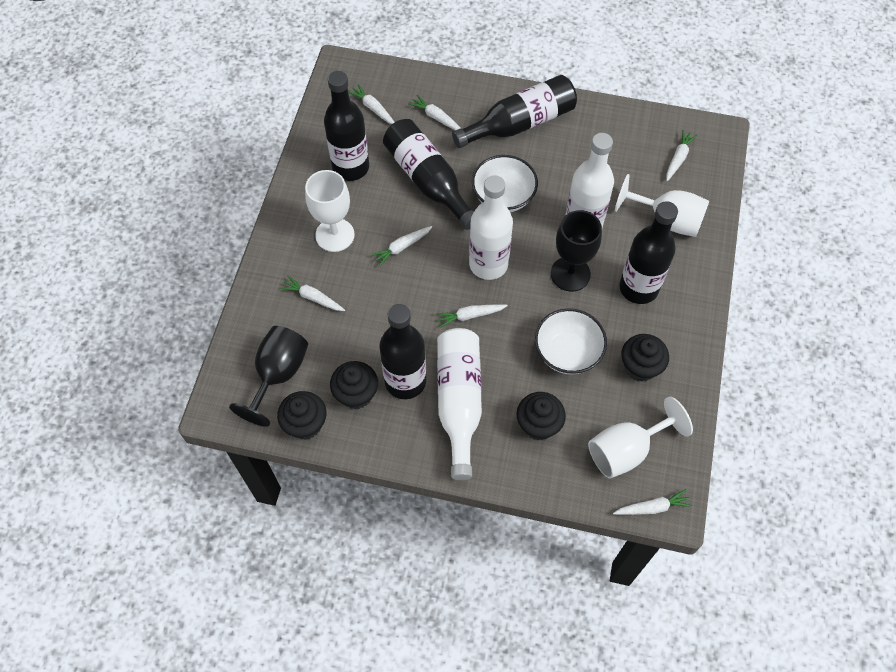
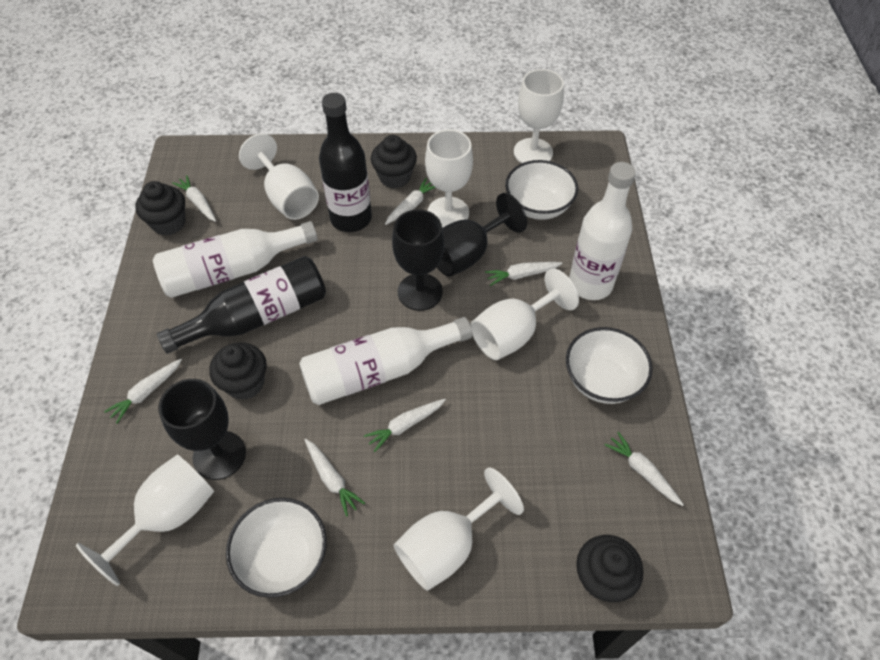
black bottle: 5 -> 2
black goblet: 2 -> 3
white bowl: 2 -> 3
white goblet: 3 -> 6

